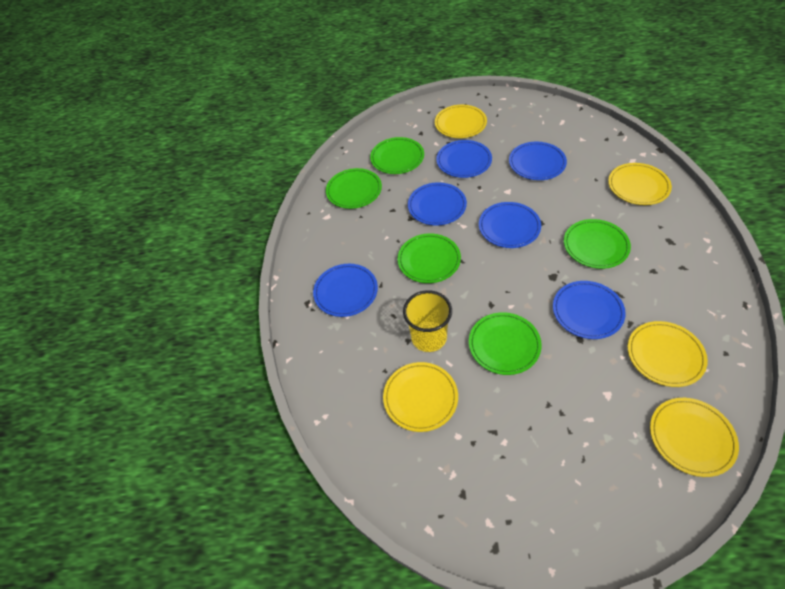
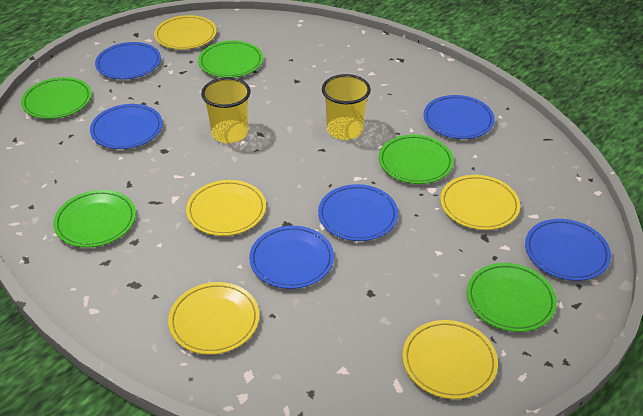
yellow cup: 1 -> 2

